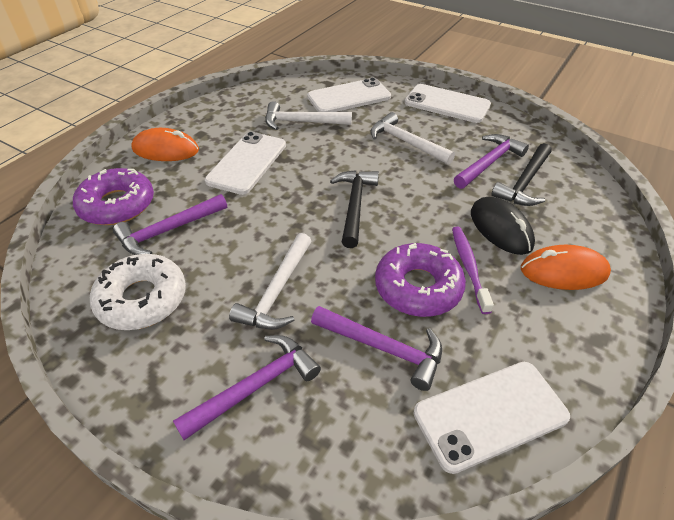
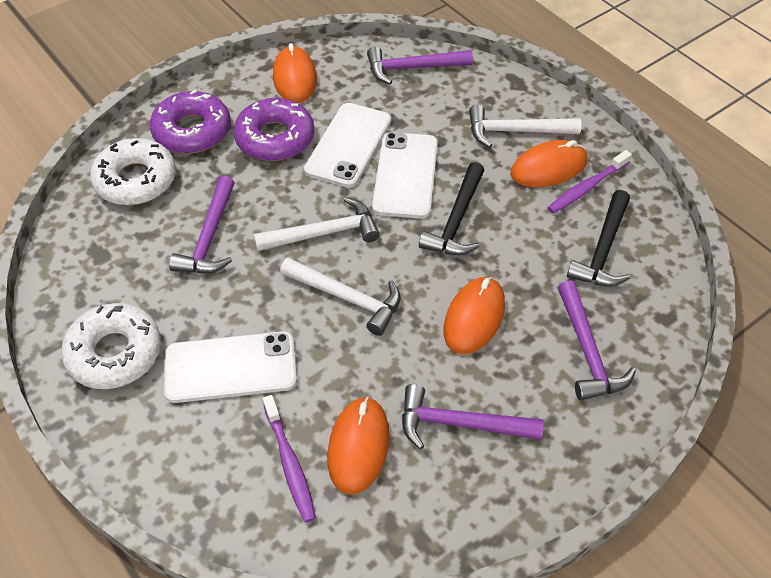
black mouse: 1 -> 0
orange mouse: 2 -> 4
purple toothbrush: 1 -> 2
white donut: 1 -> 2
white phone: 4 -> 3

